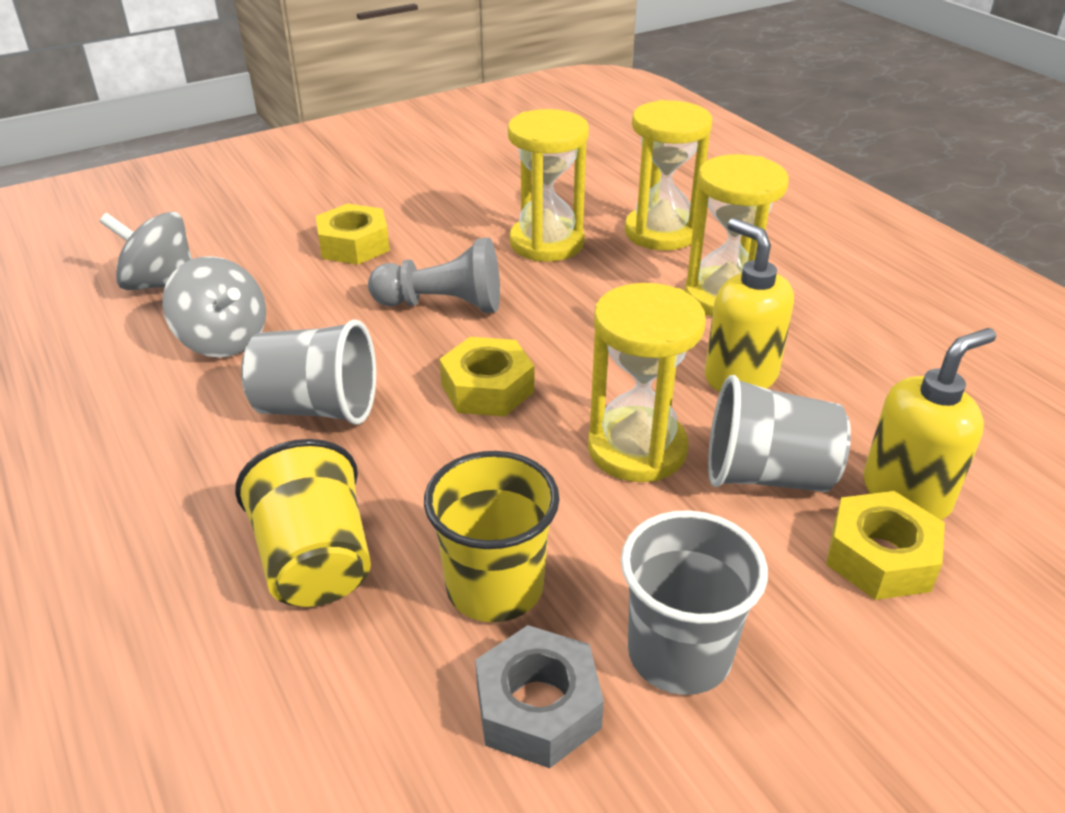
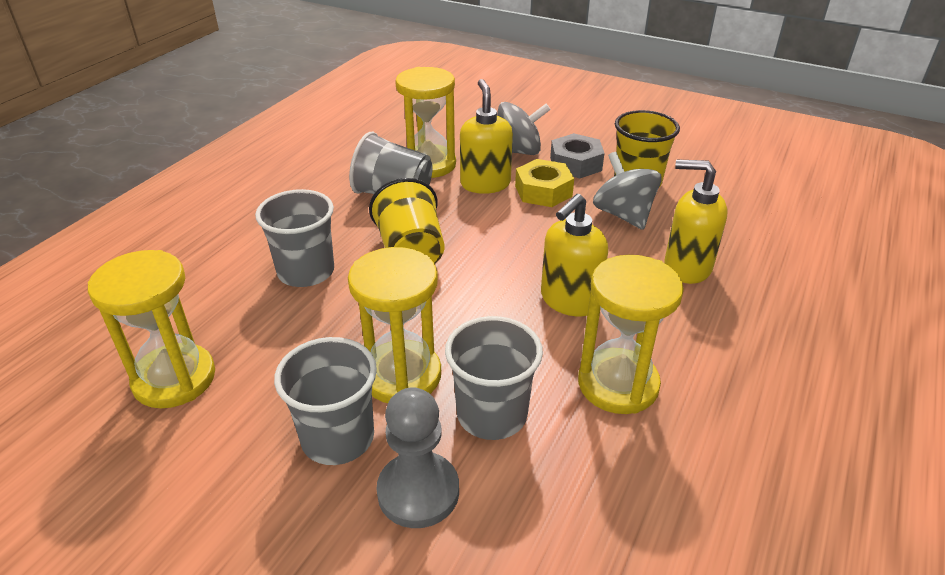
grey cup: 3 -> 4
yellow nut: 3 -> 1
yellow soap dispenser: 2 -> 3

